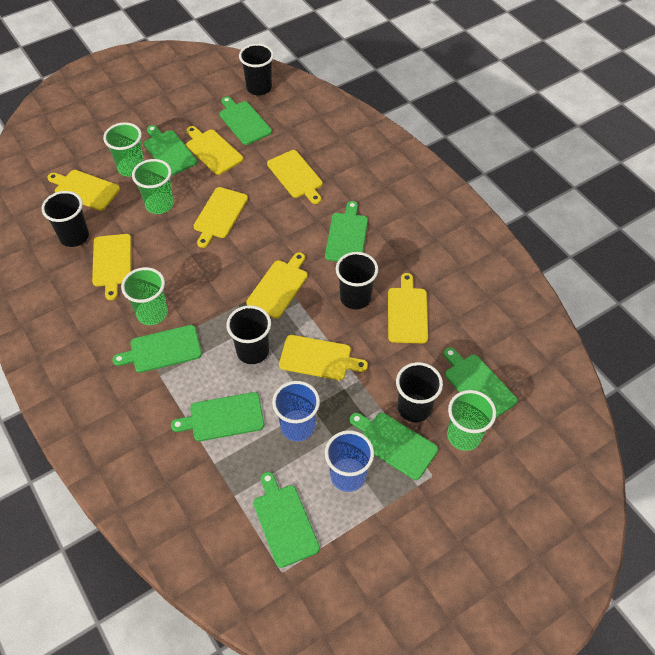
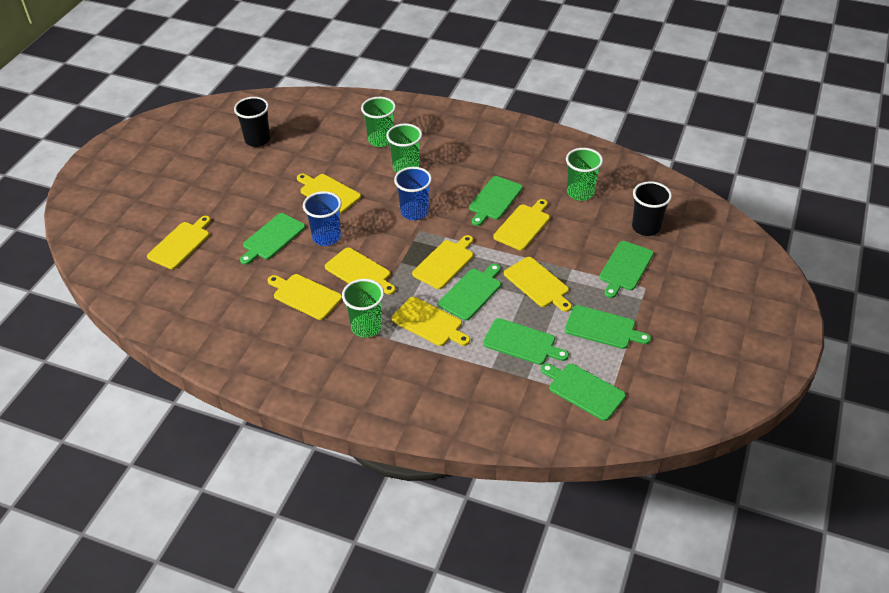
black cup: 5 -> 2
green cutting board: 8 -> 7

